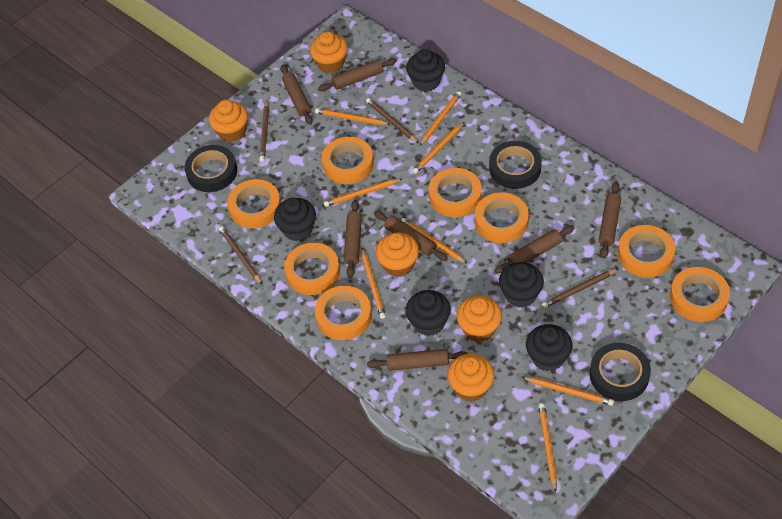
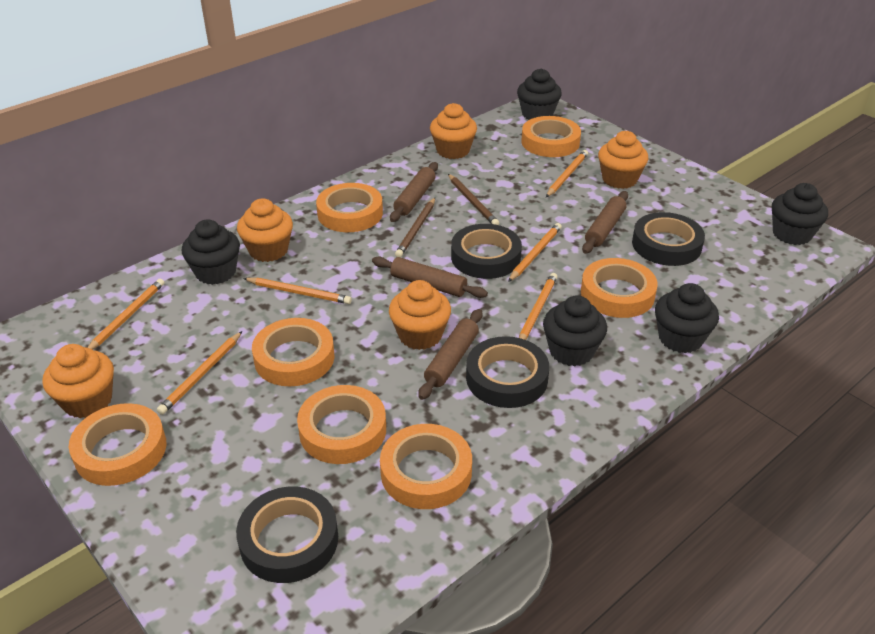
black tape: 3 -> 4
brown pencil: 4 -> 2
brown rolling pin: 7 -> 4
orange pencil: 8 -> 6
orange tape: 8 -> 7

